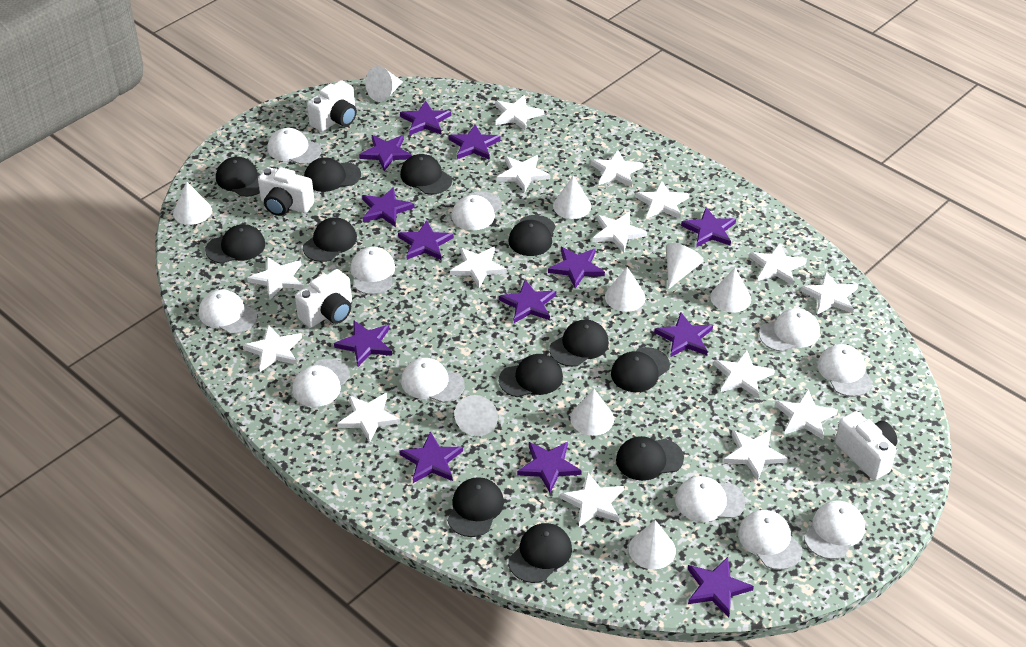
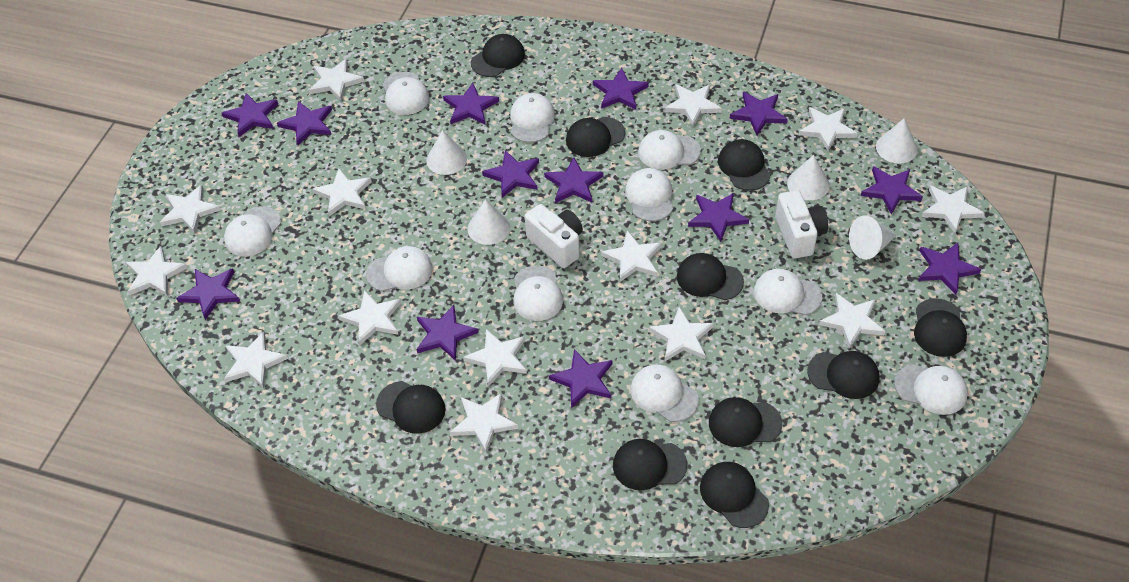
black cap: 12 -> 10
white camera: 4 -> 2
white cap: 11 -> 10
white cone: 9 -> 5
white star: 15 -> 14

